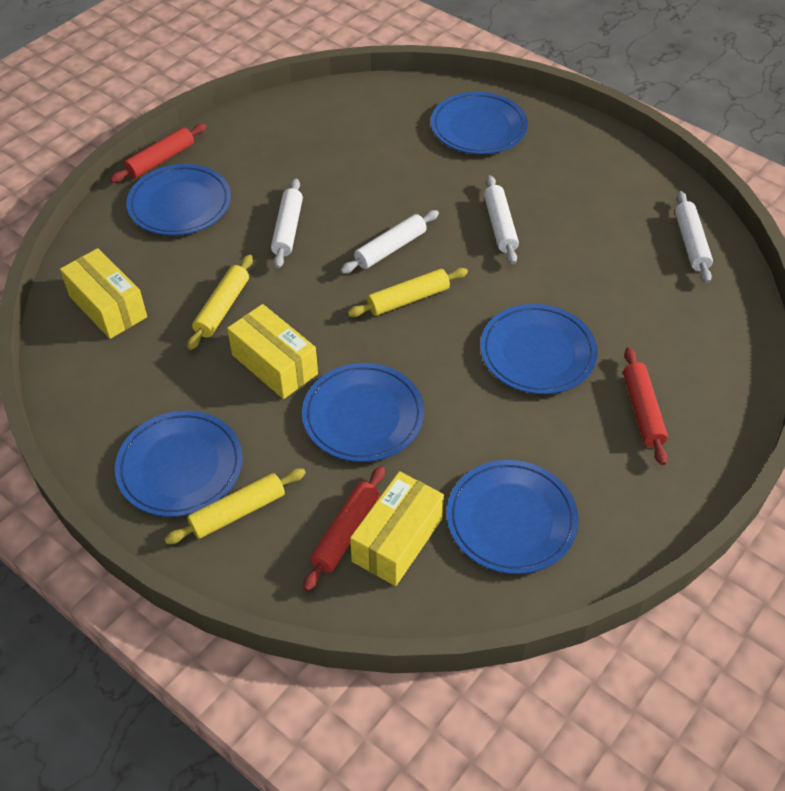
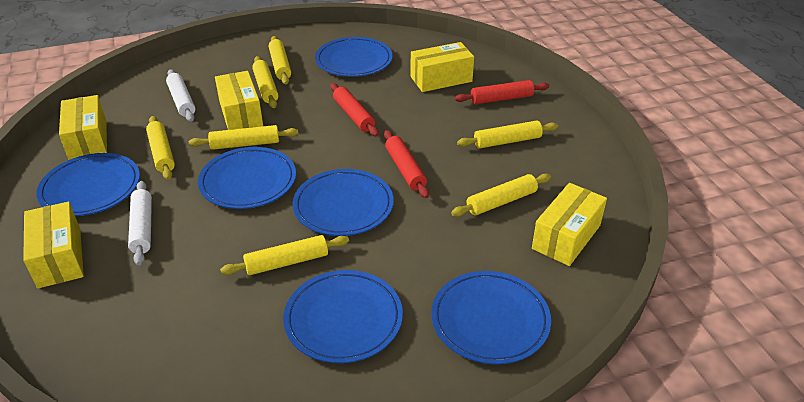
white rolling pin: 4 -> 2
yellow box: 3 -> 5
yellow rolling pin: 3 -> 7

